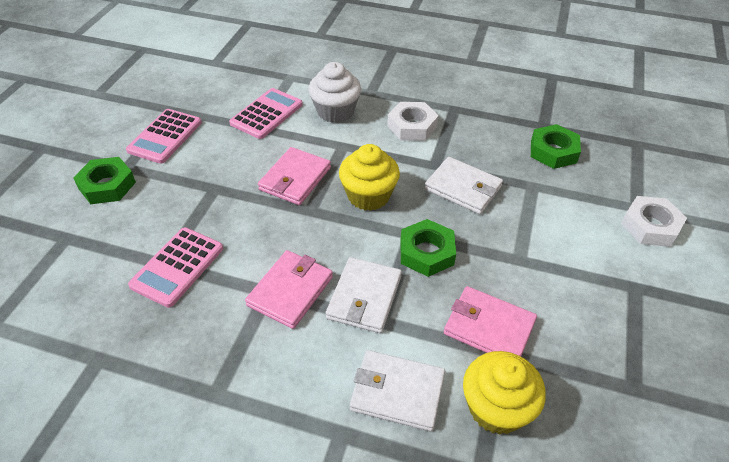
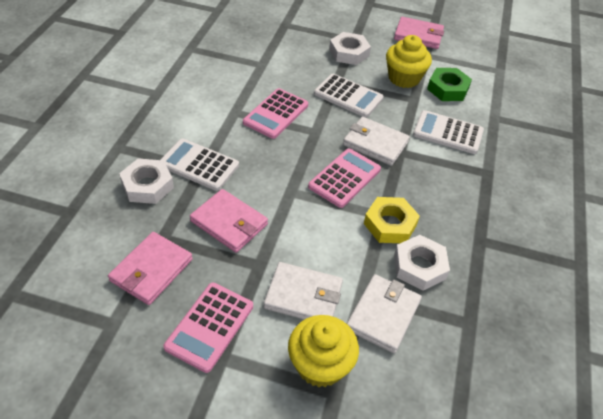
green nut: 3 -> 1
white calculator: 0 -> 3
white cupcake: 1 -> 0
white nut: 2 -> 3
yellow nut: 0 -> 1

